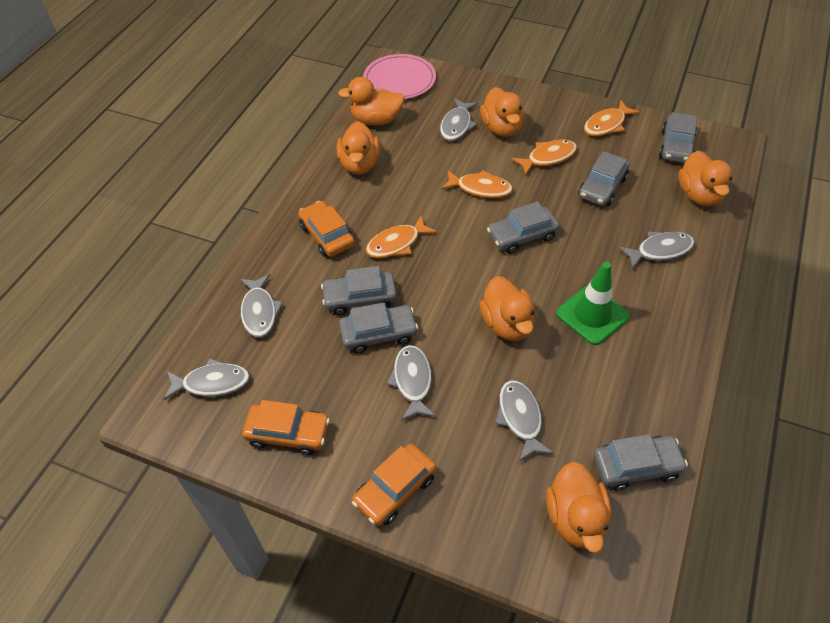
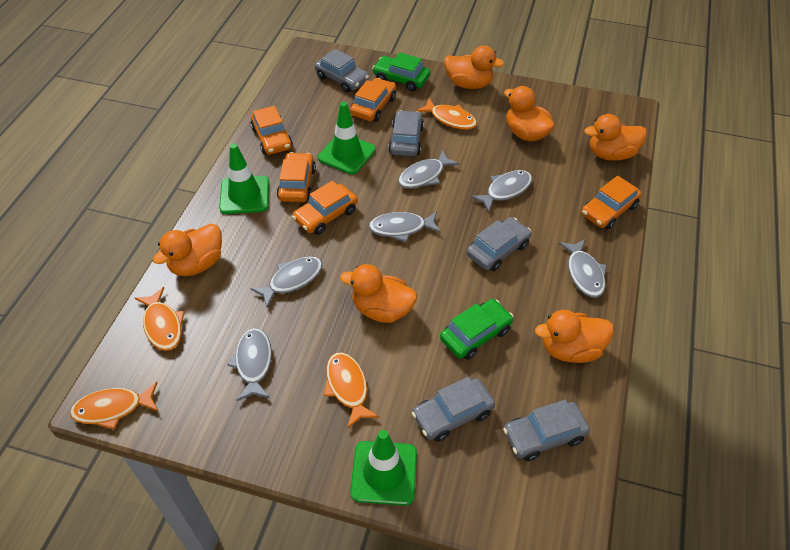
green car: 0 -> 2
green traffic cone: 1 -> 3
grey car: 6 -> 5
orange car: 3 -> 5
pink plate: 1 -> 0

